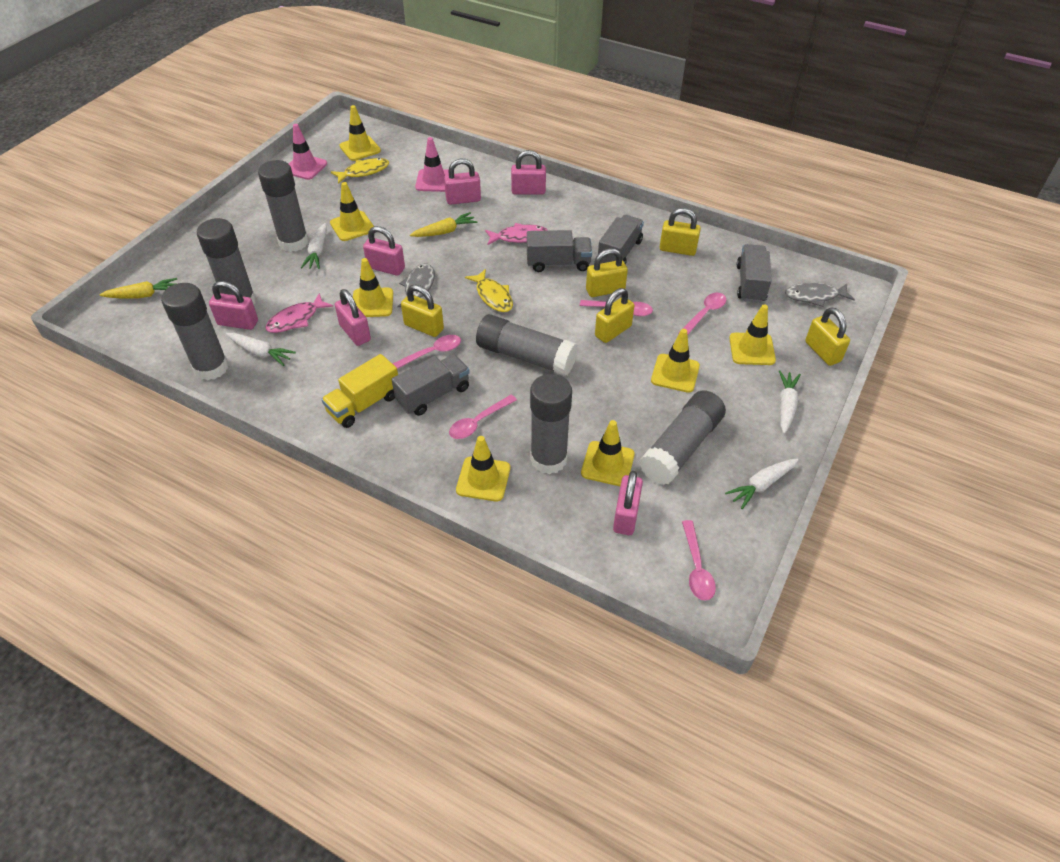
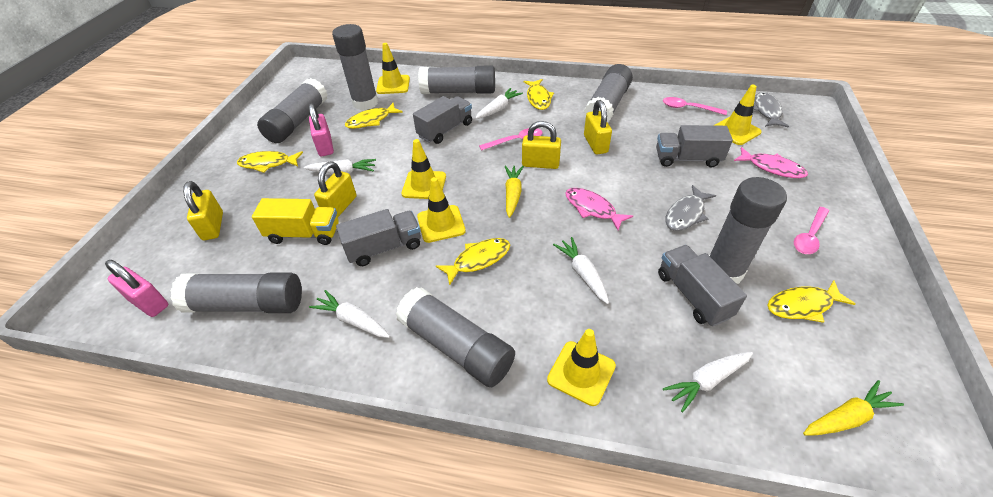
grey glue stick: 6 -> 7
pink padlock: 6 -> 2
pink spoon: 5 -> 3
pink traffic cone: 2 -> 0
white carrot: 4 -> 5
yellow fish: 2 -> 5
yellow padlock: 5 -> 4
yellow traffic cone: 7 -> 5

